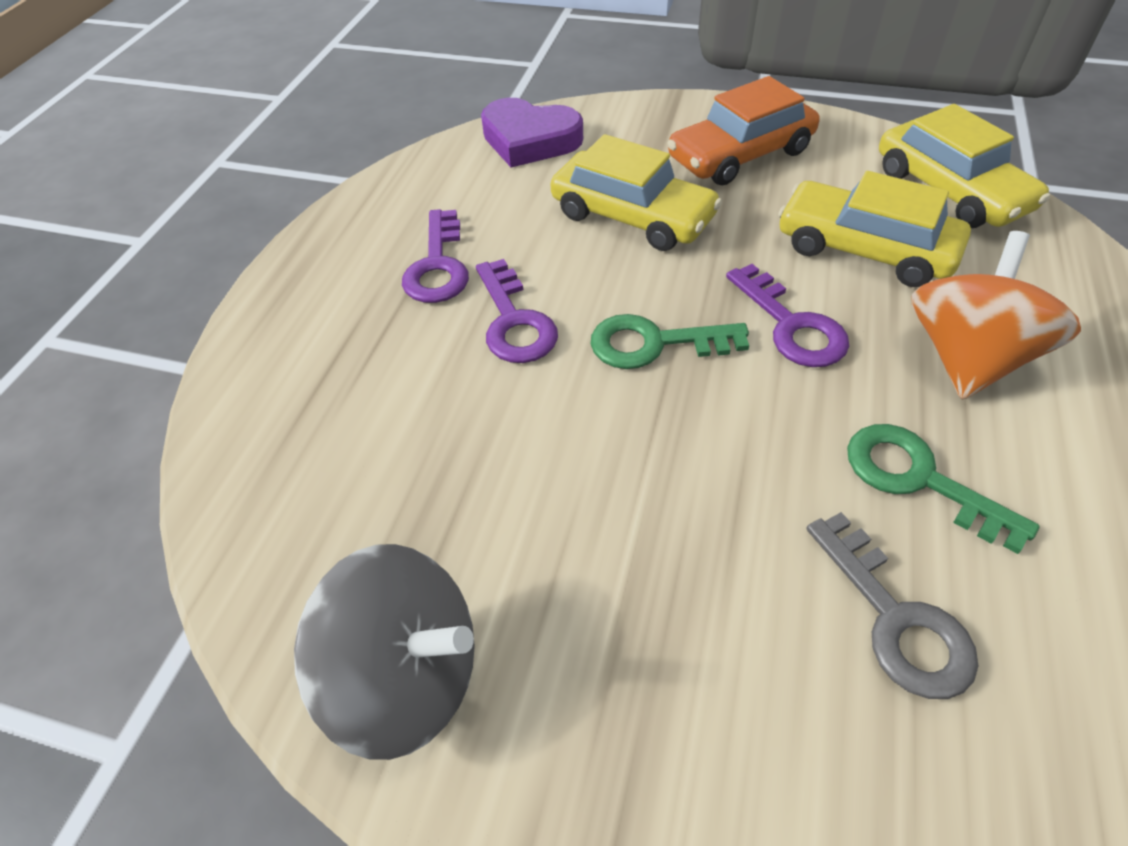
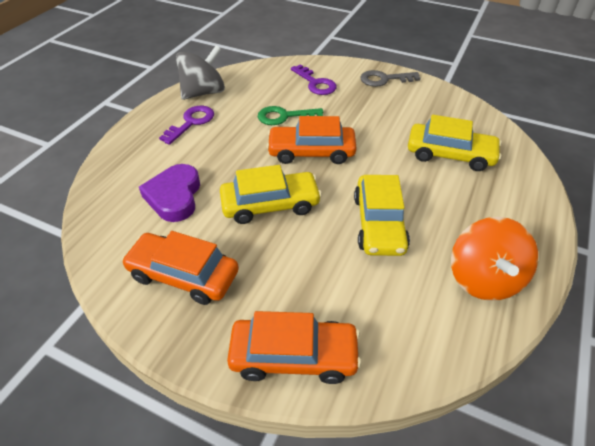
green key: 2 -> 1
orange car: 1 -> 3
purple key: 3 -> 2

